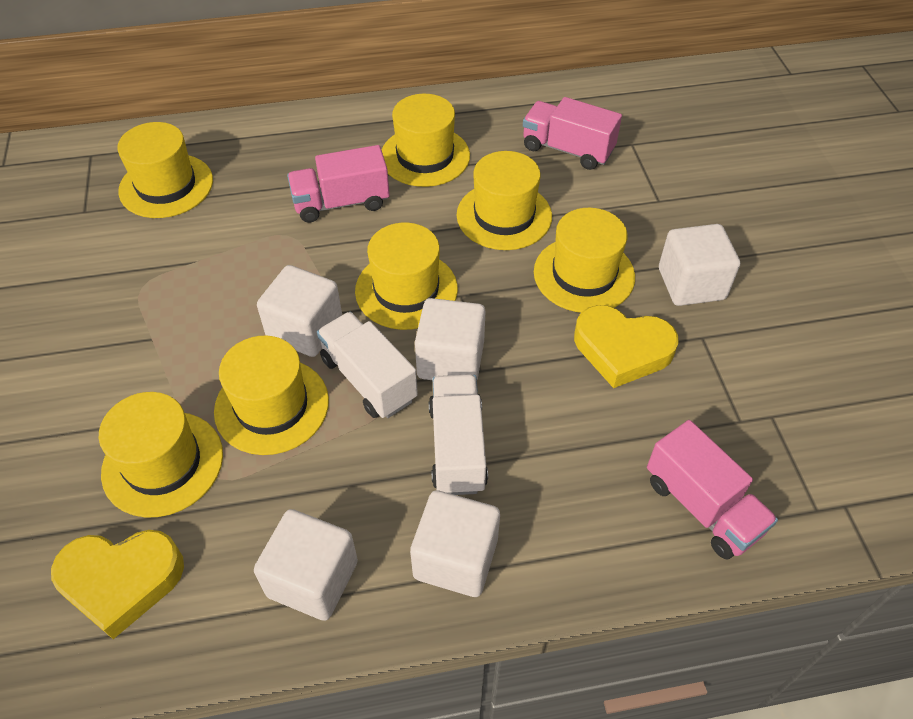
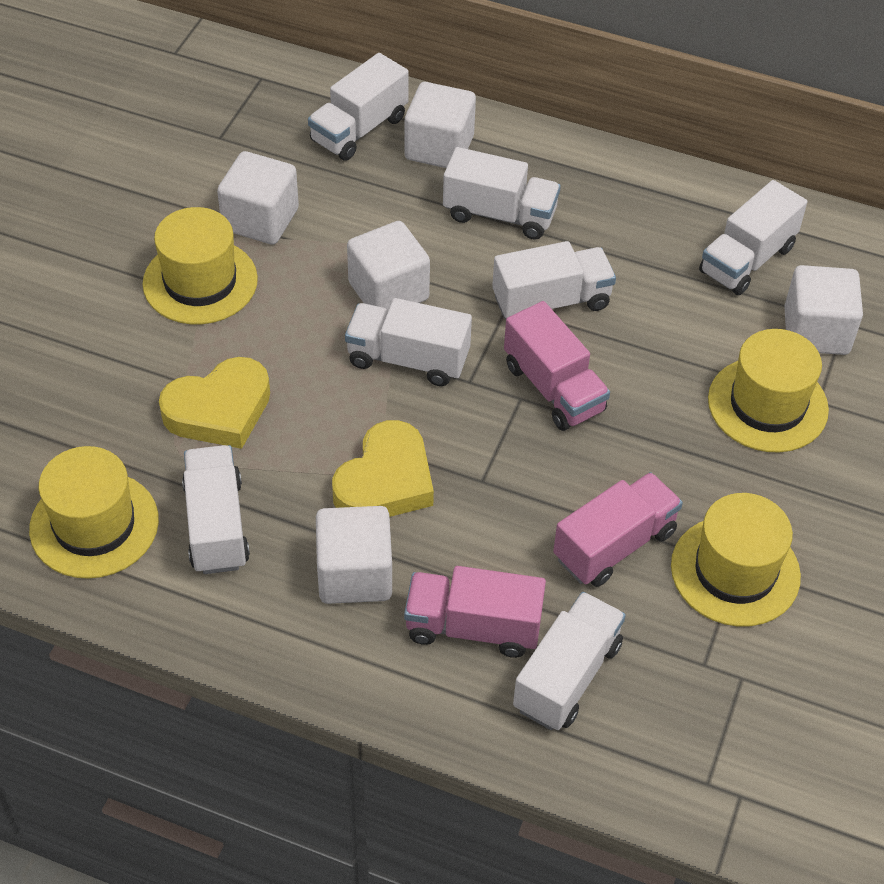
white truck: 2 -> 7
yellow hat: 7 -> 4

